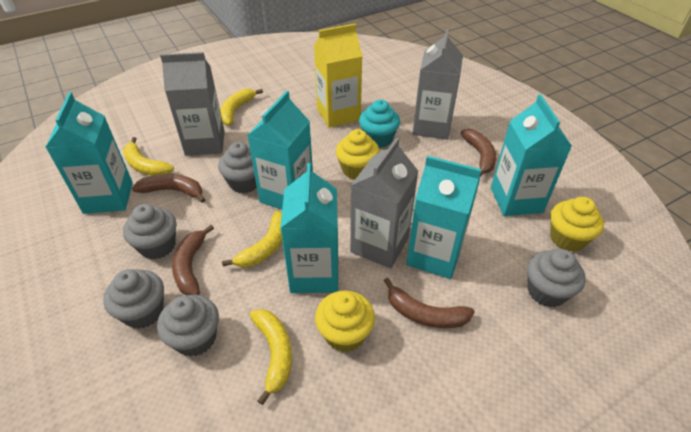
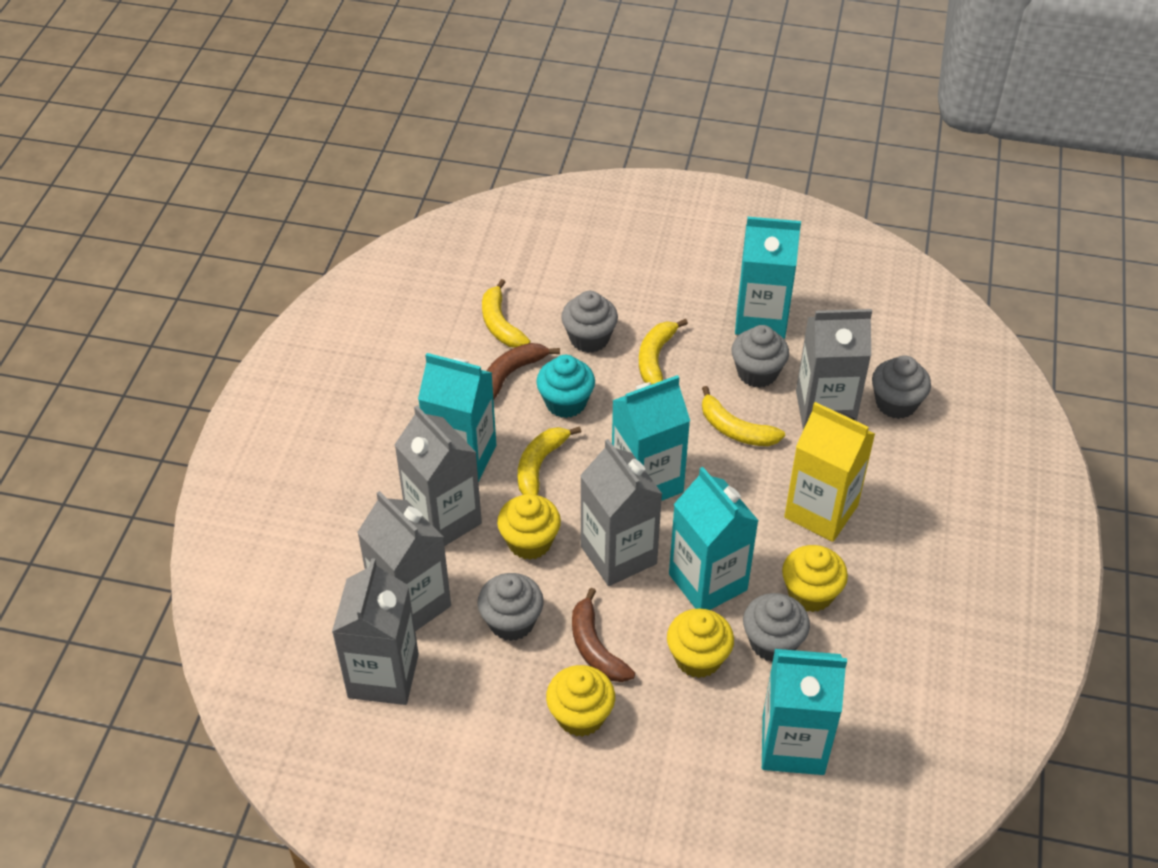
brown banana: 4 -> 2
grey carton: 3 -> 5
yellow cupcake: 3 -> 4

